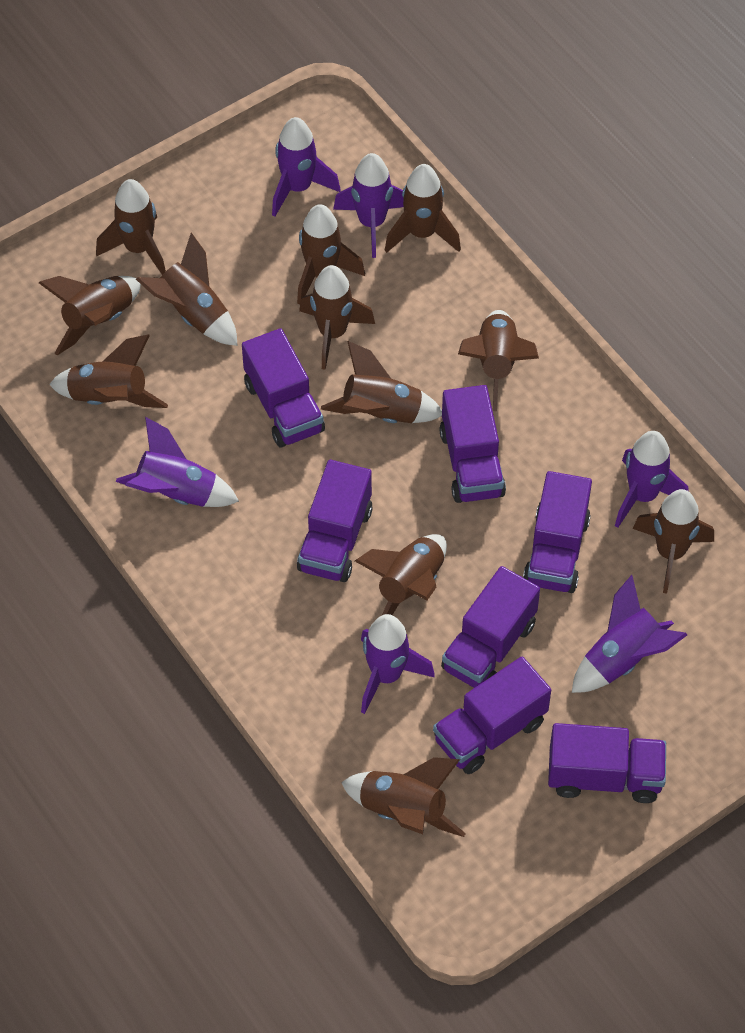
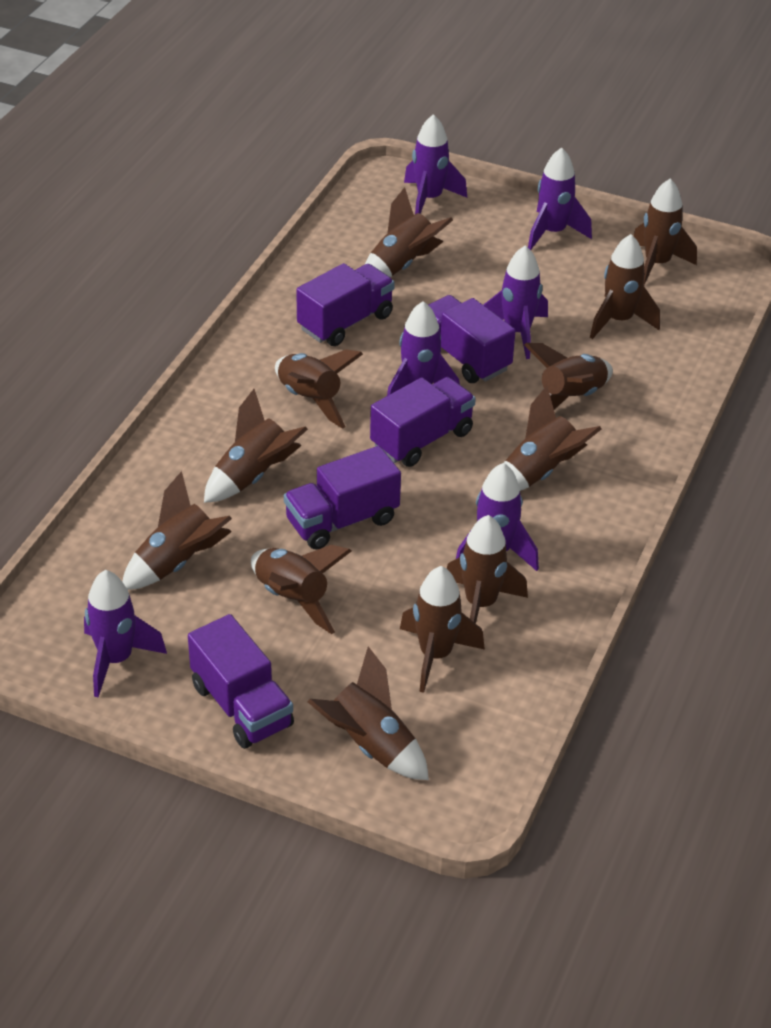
purple truck: 7 -> 5

